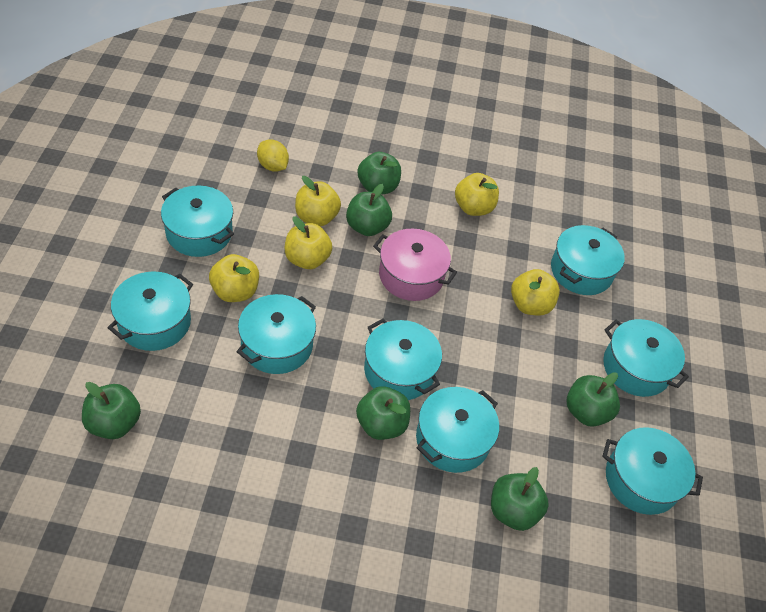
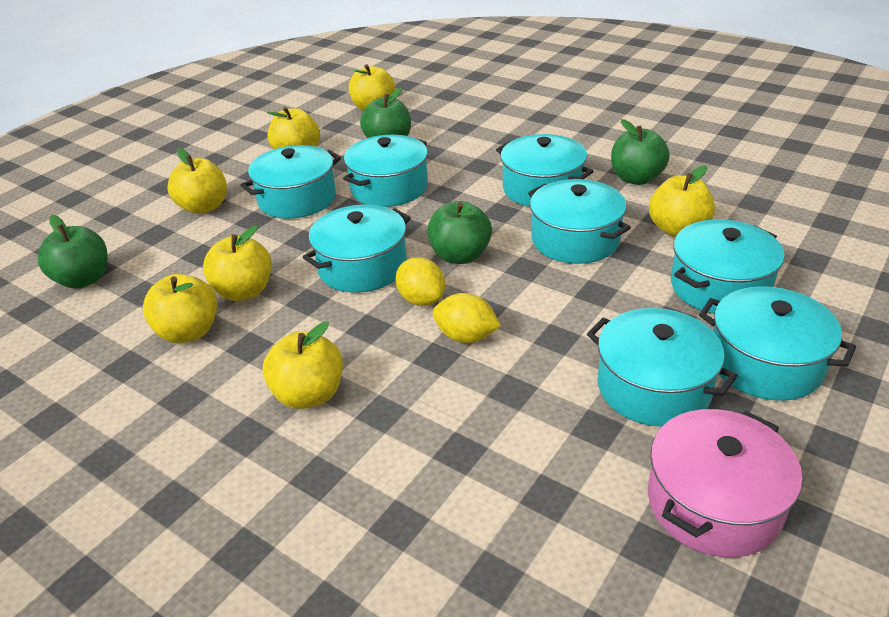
green apple: 6 -> 4
yellow apple: 5 -> 7
yellow lemon: 1 -> 2

